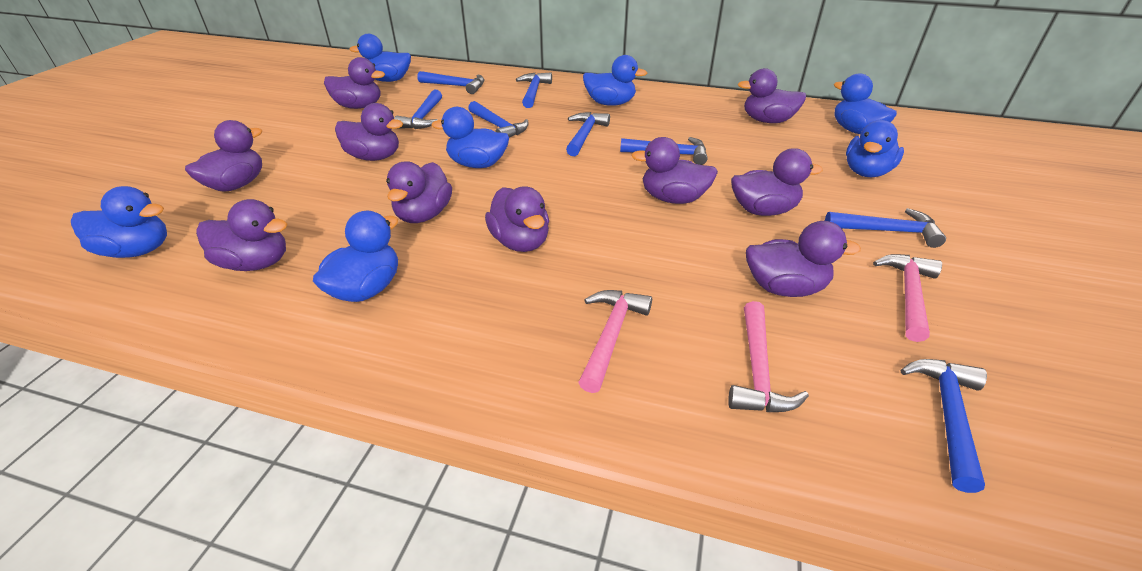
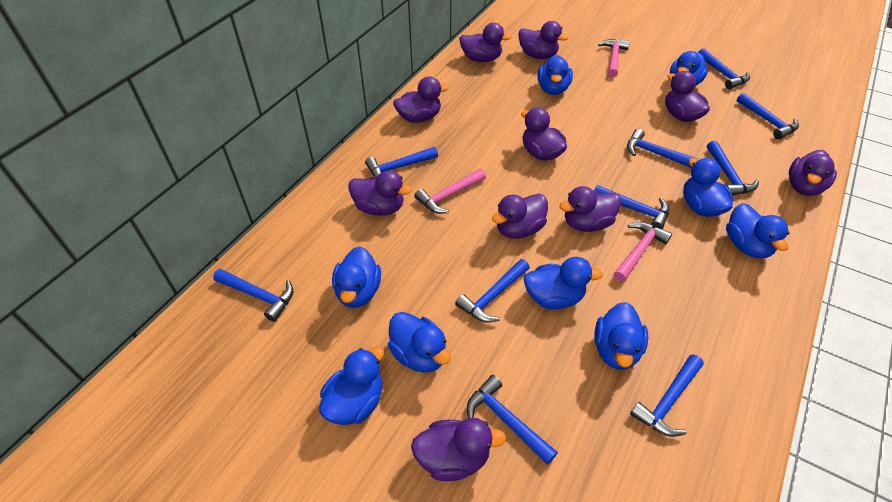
blue duck: 7 -> 9
blue hammer: 8 -> 10

